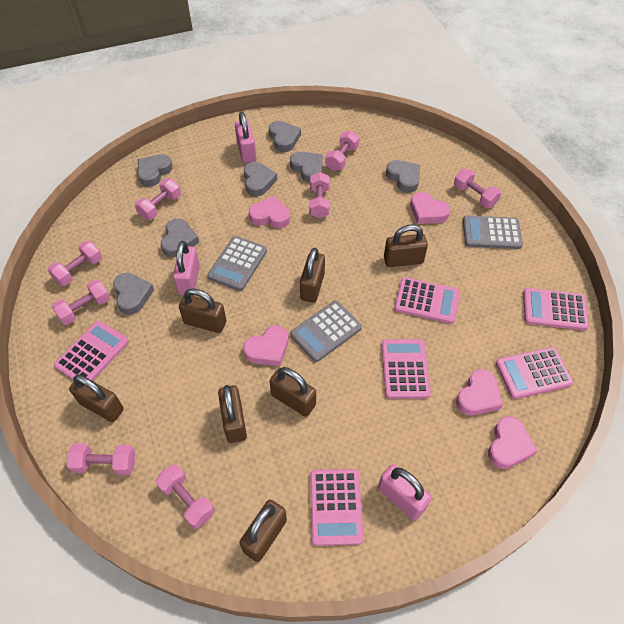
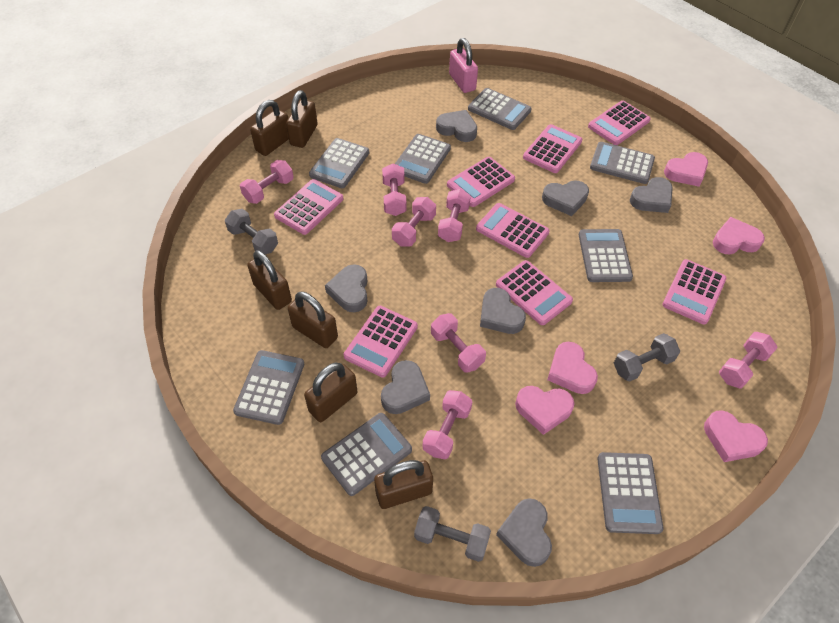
brown padlock: 7 -> 6
grey calculator: 3 -> 8
grey dumbbell: 0 -> 3
pink calculator: 6 -> 8
pink dumbbell: 8 -> 7
pink padlock: 3 -> 1

